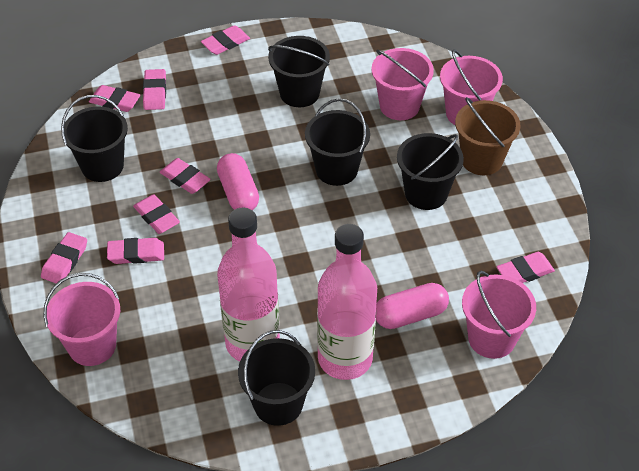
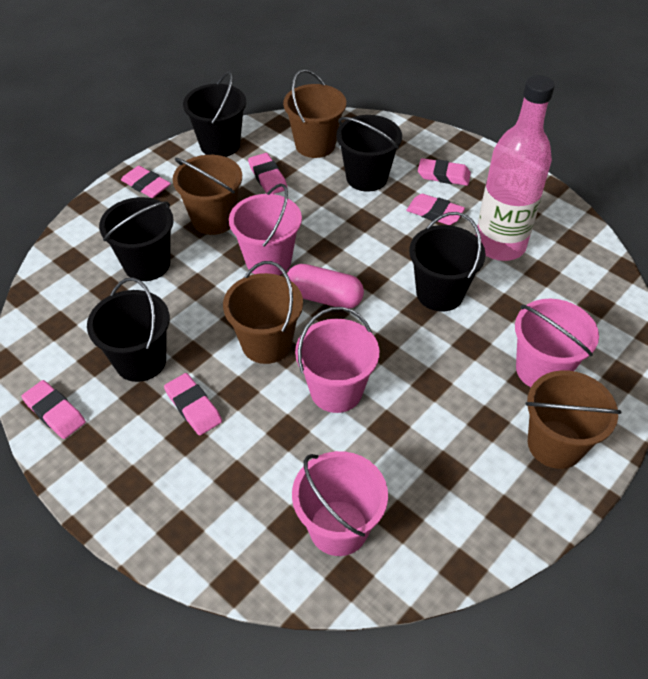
brown bucket: 1 -> 4
pink bottle: 2 -> 1
pink capsule: 2 -> 1
pink eraser: 8 -> 6

